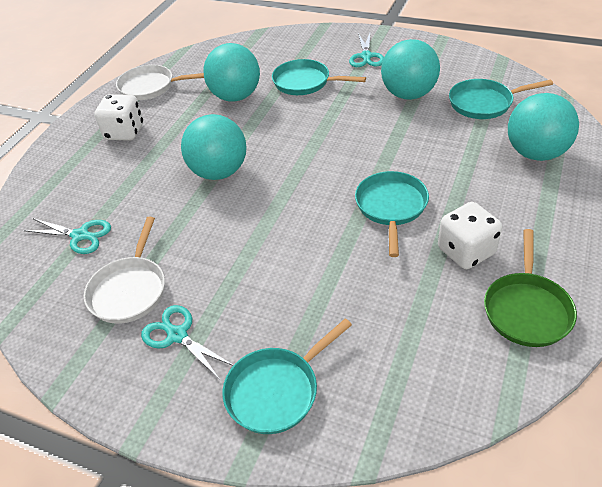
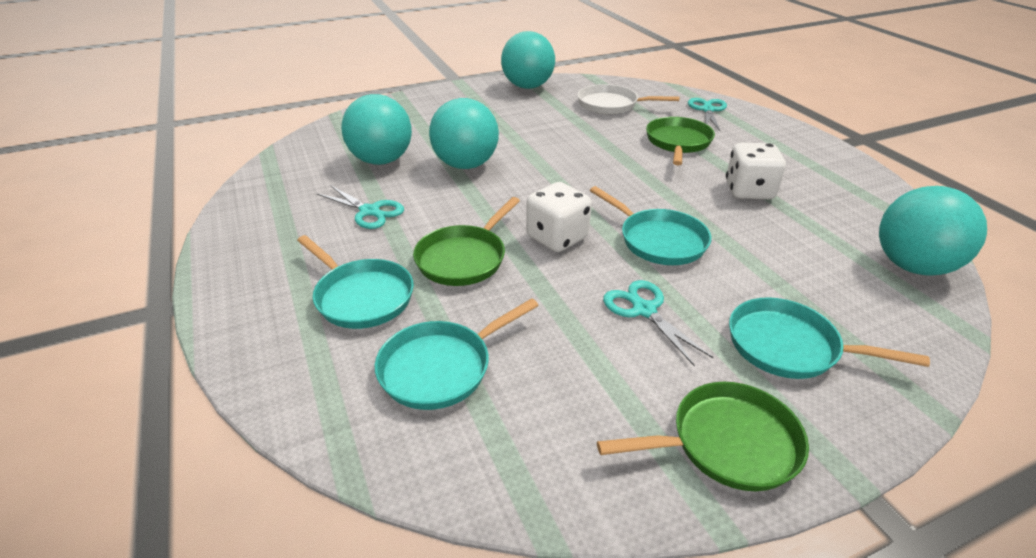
green pan: 1 -> 3
white pan: 2 -> 1

